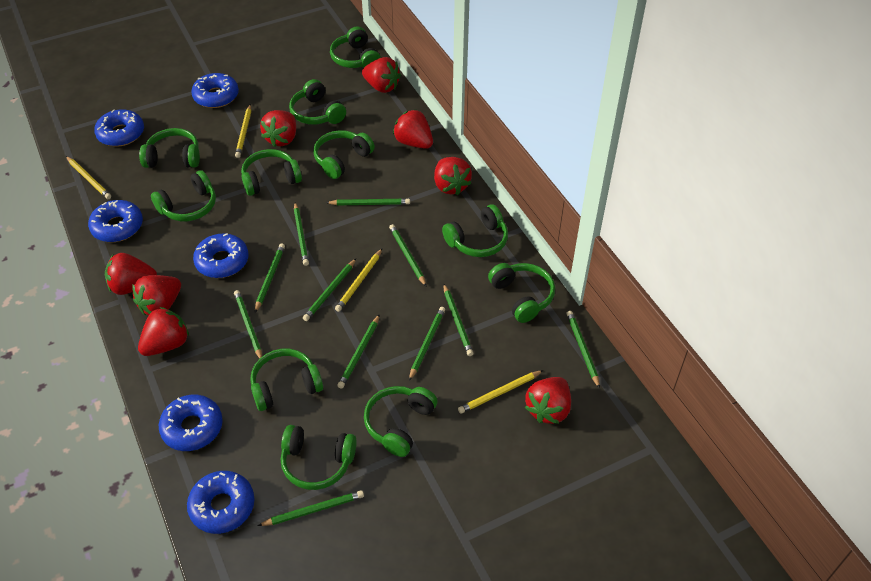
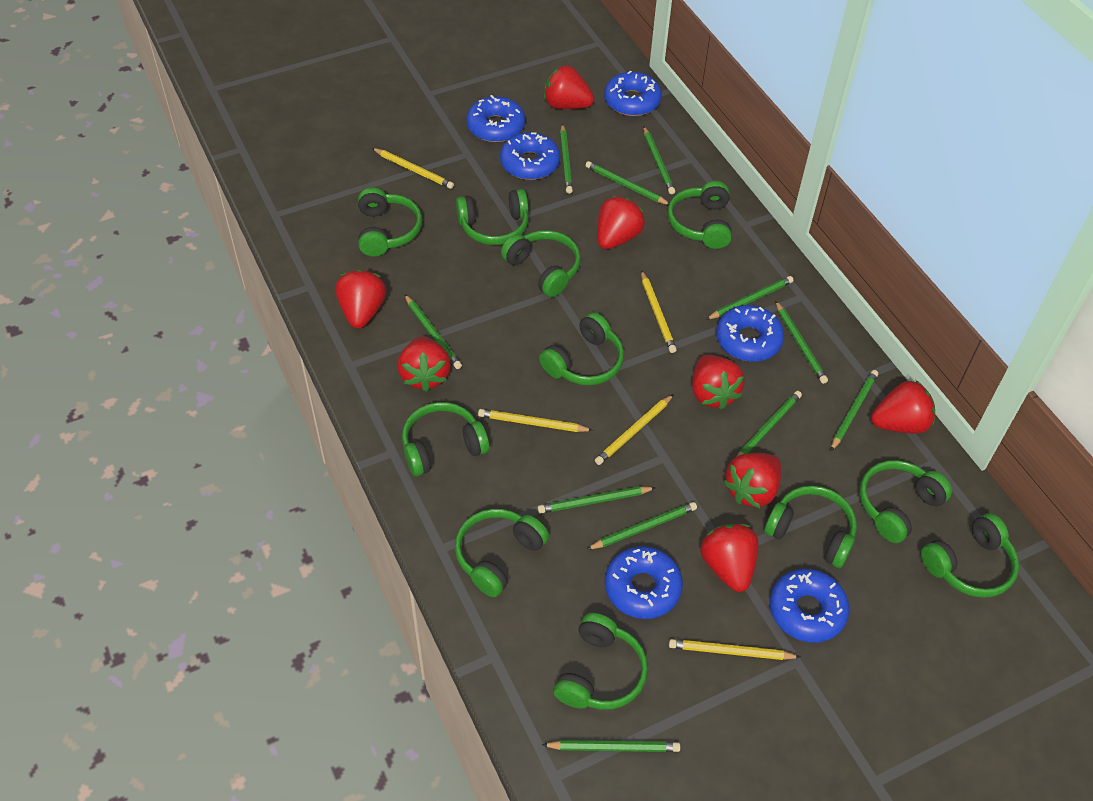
yellow pencil: 4 -> 5

